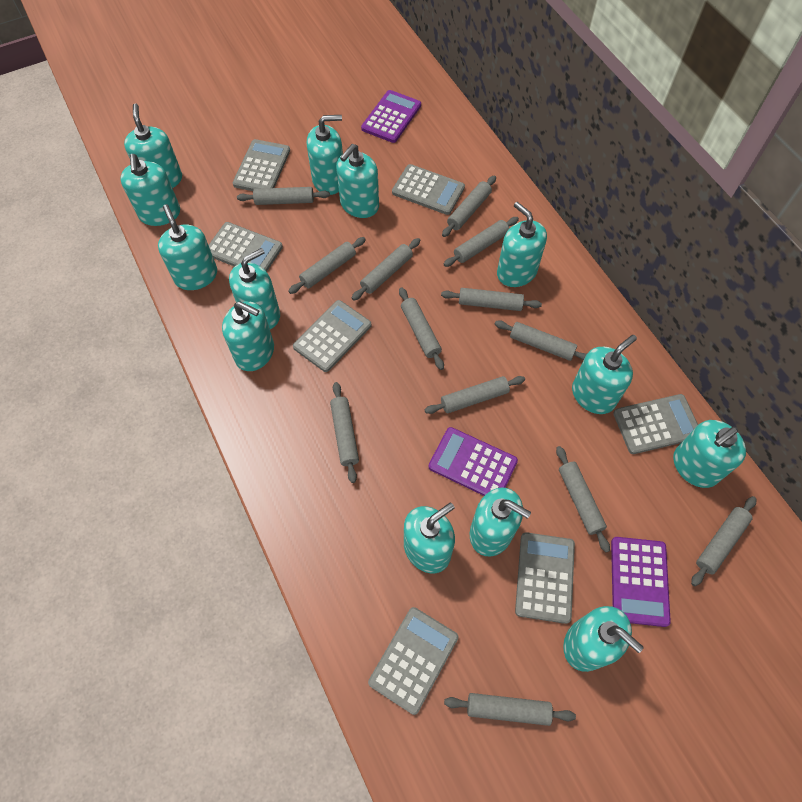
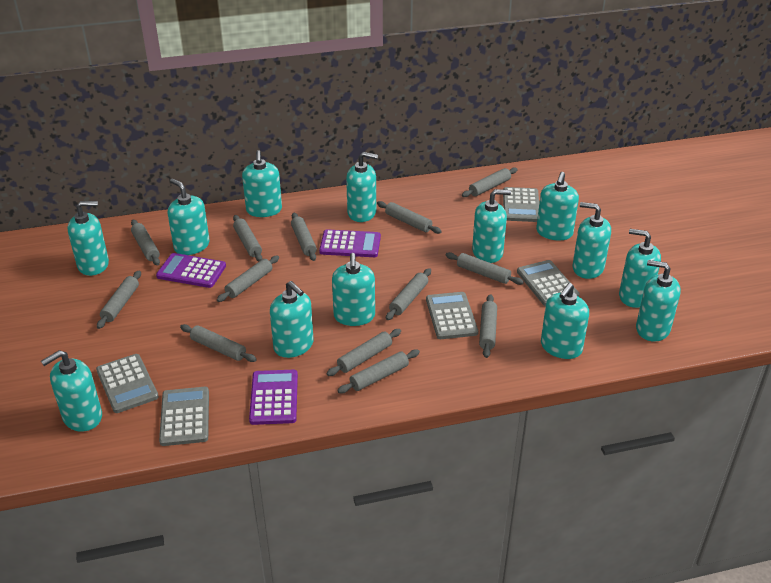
grey calculator: 7 -> 5

